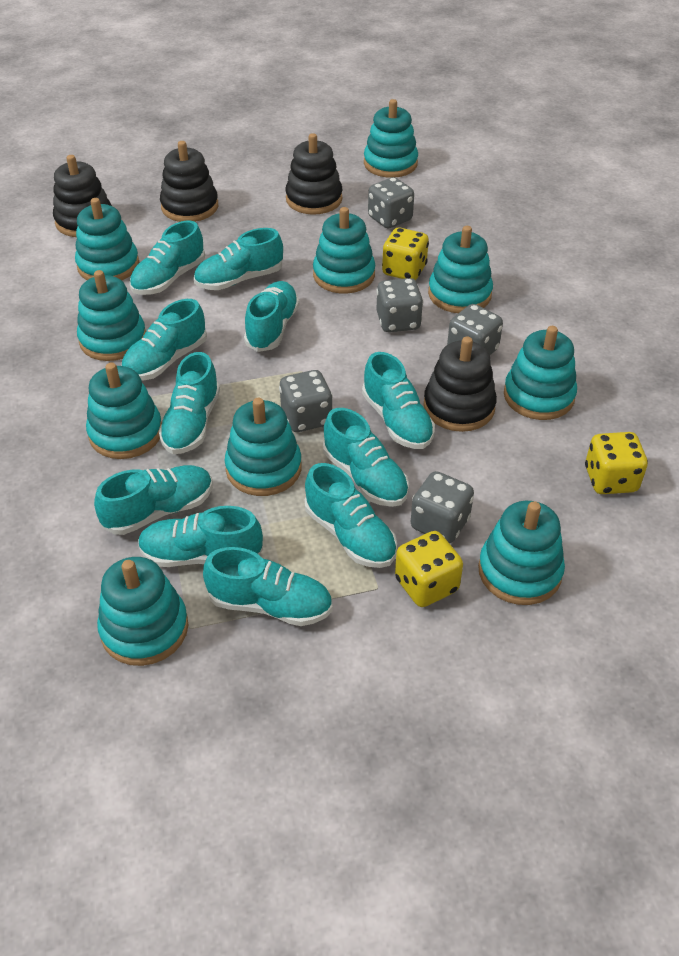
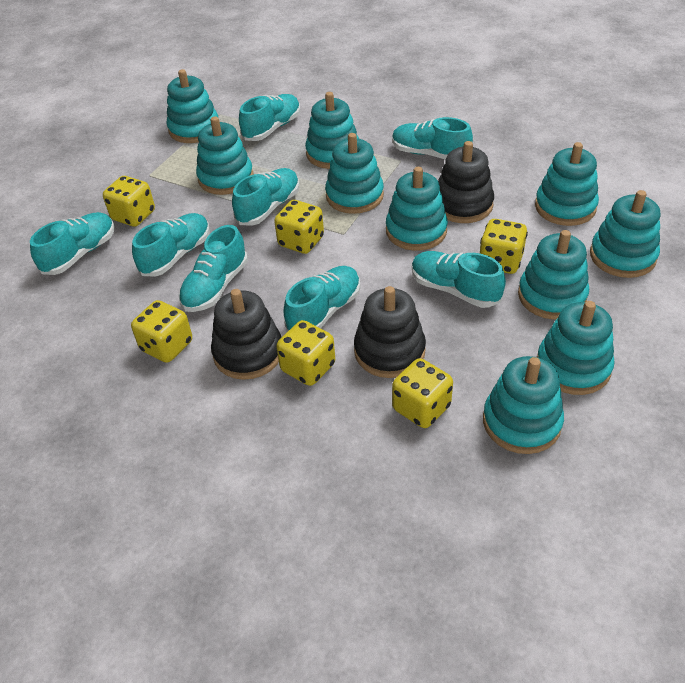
black stacking toy: 4 -> 3
grey dice: 5 -> 0
turquoise shoe: 11 -> 8
yellow dice: 3 -> 6

